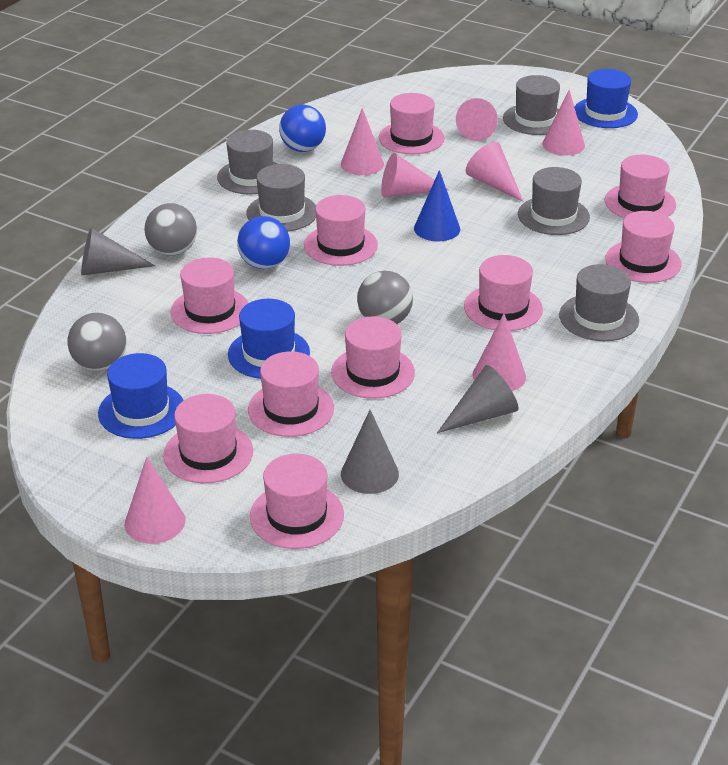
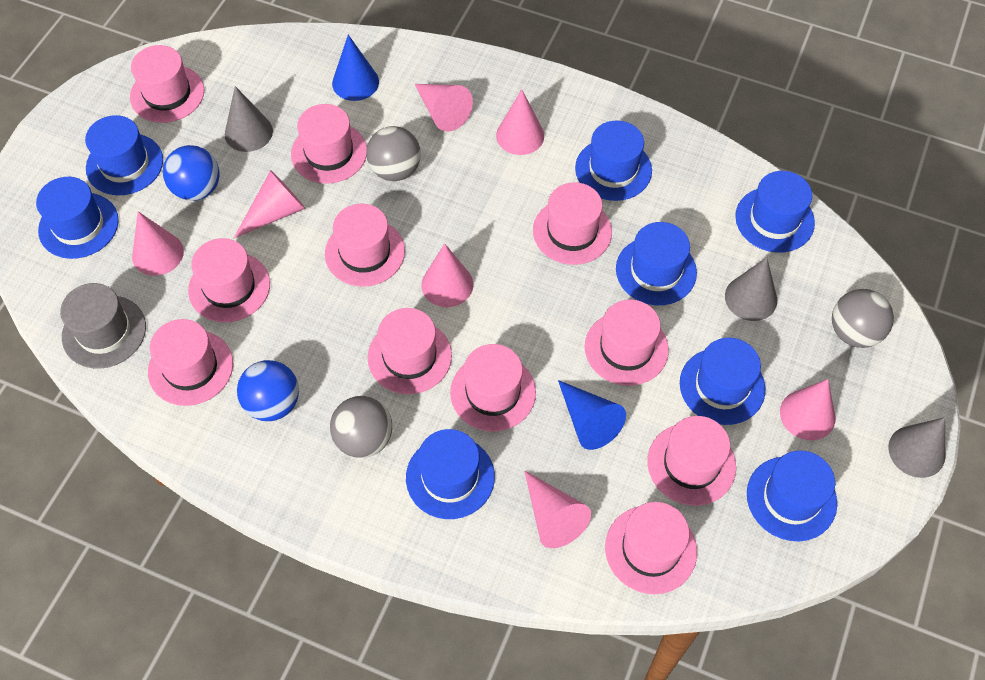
blue cone: 1 -> 2
blue hat: 3 -> 8
grey hat: 5 -> 1
pink hat: 10 -> 11

